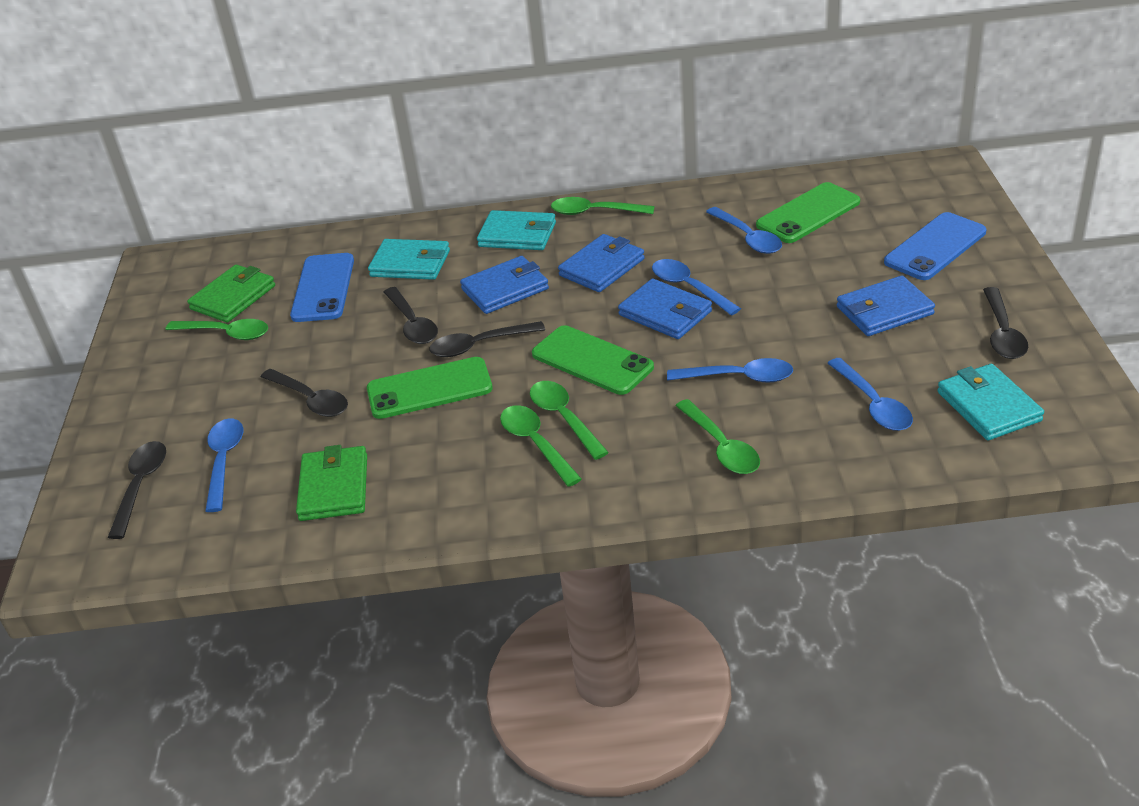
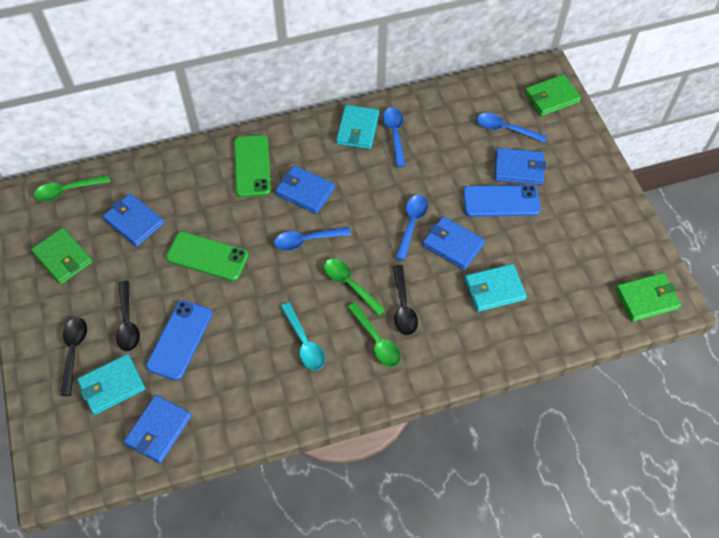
black spoon: 5 -> 3
blue spoon: 5 -> 4
blue wallet: 4 -> 5
green phone: 3 -> 2
green spoon: 5 -> 3
green wallet: 2 -> 3
turquoise spoon: 0 -> 1

